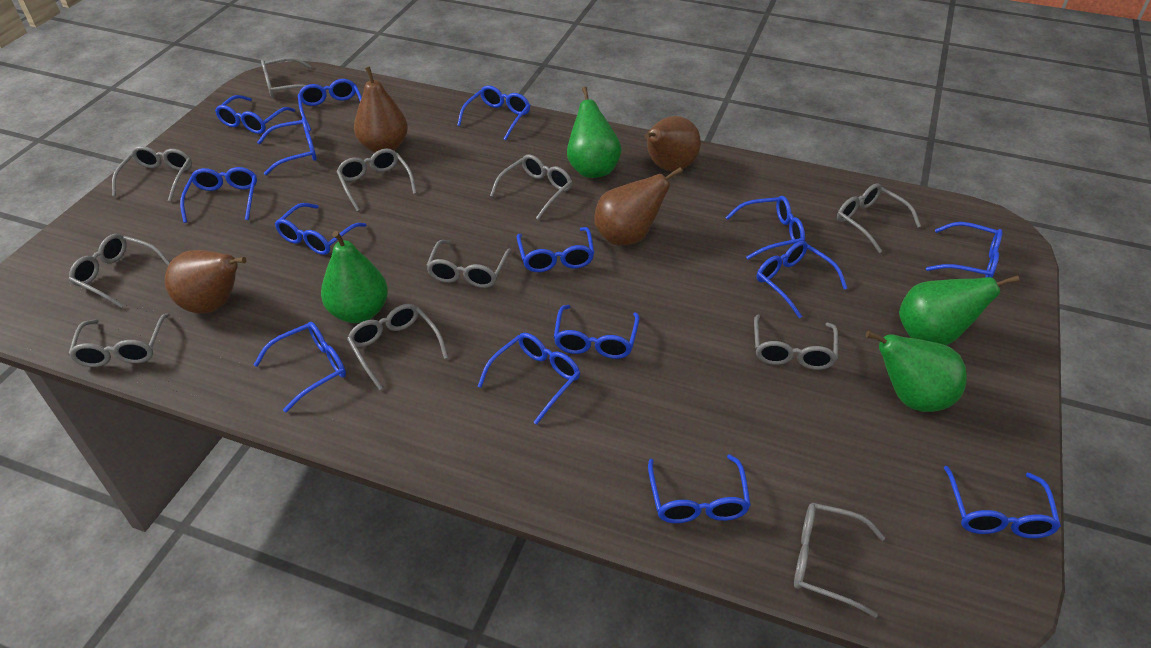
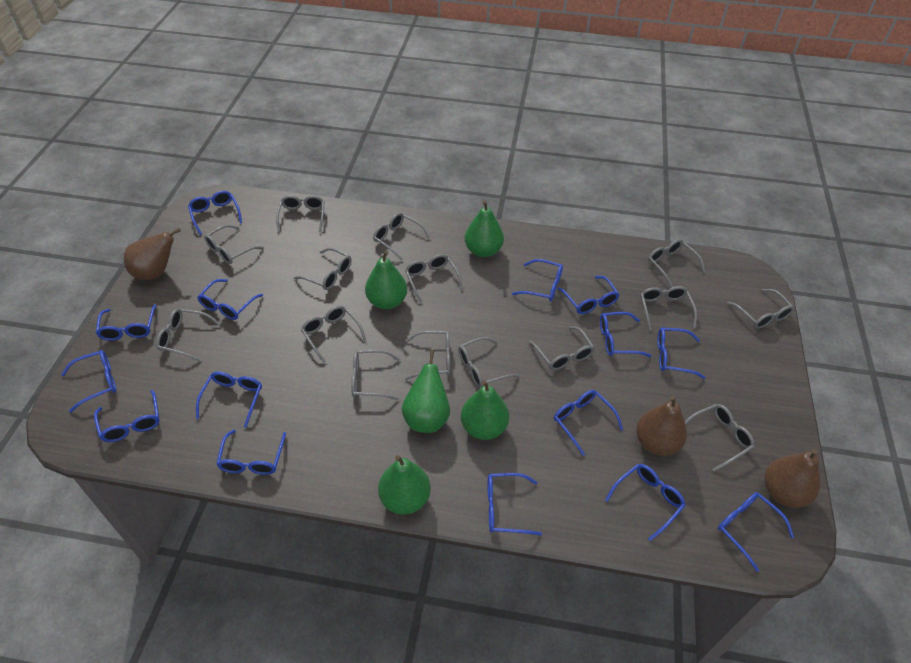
brown pear: 4 -> 3
green pear: 4 -> 5
grey glasses: 11 -> 15

